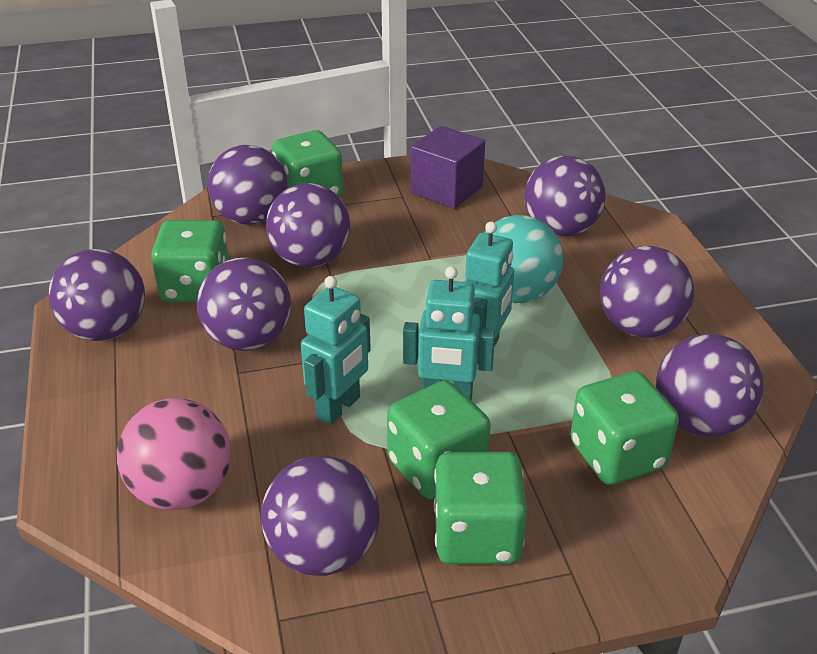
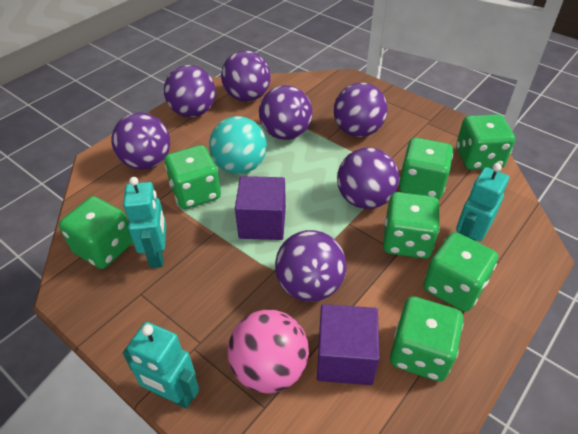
green dice: 5 -> 7
purple ball: 8 -> 7
purple cube: 1 -> 2

